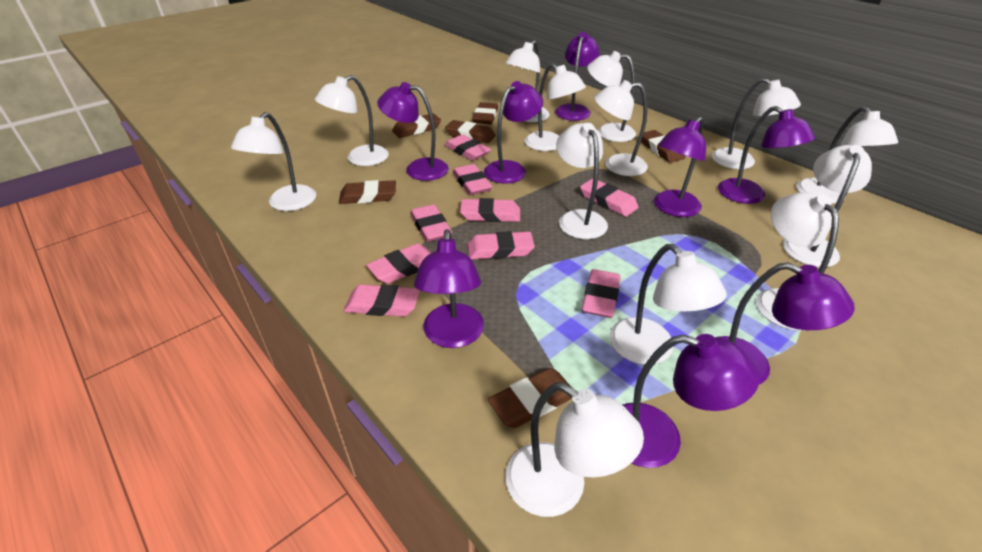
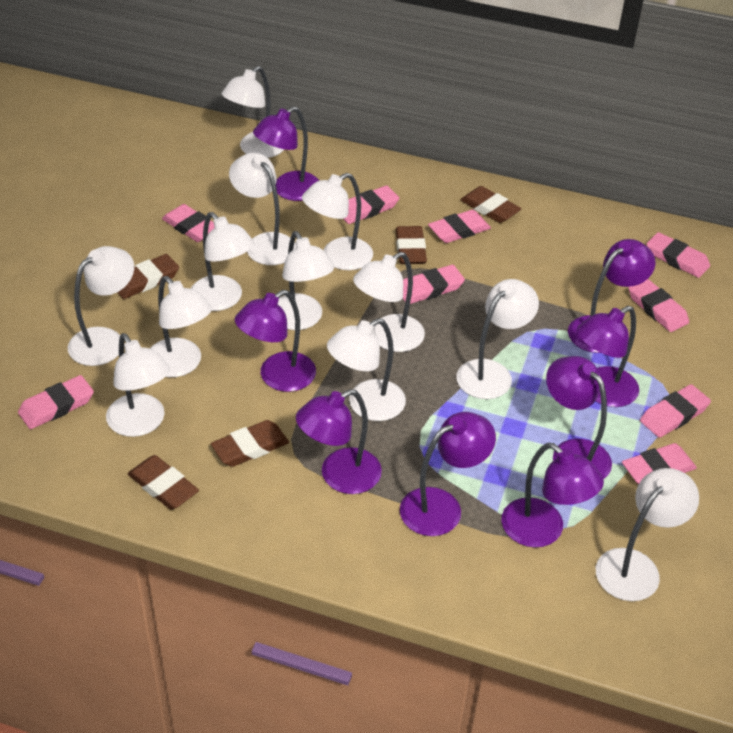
brown eraser: 6 -> 5
white lamp: 13 -> 12

